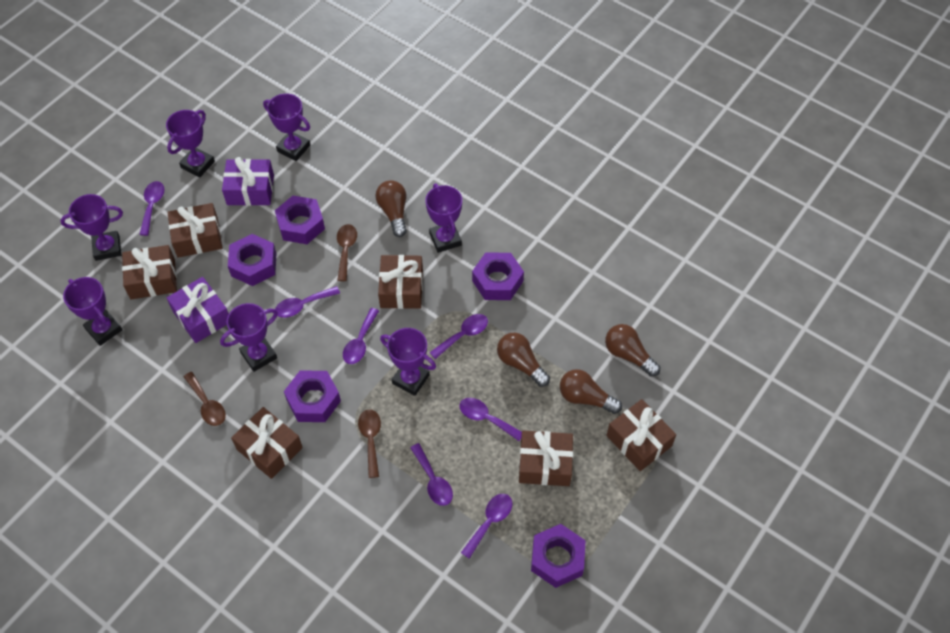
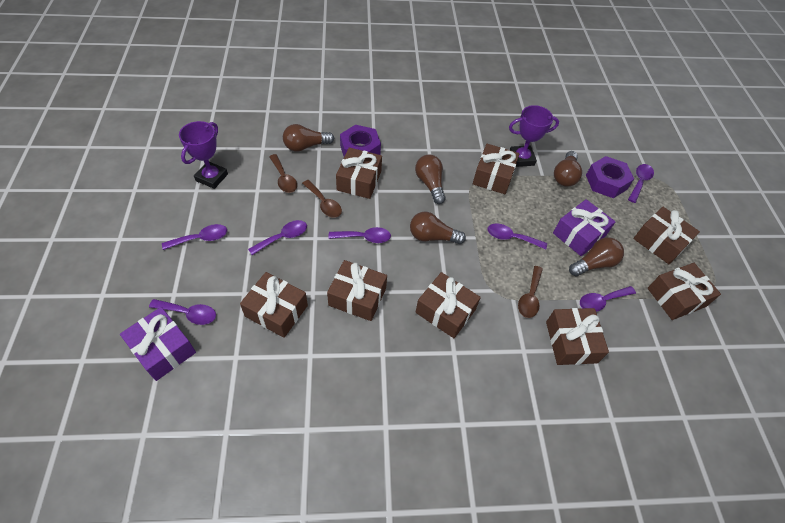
brown gift: 6 -> 8
brown light bulb: 4 -> 5
purple nut: 5 -> 2
purple trophy: 7 -> 2

